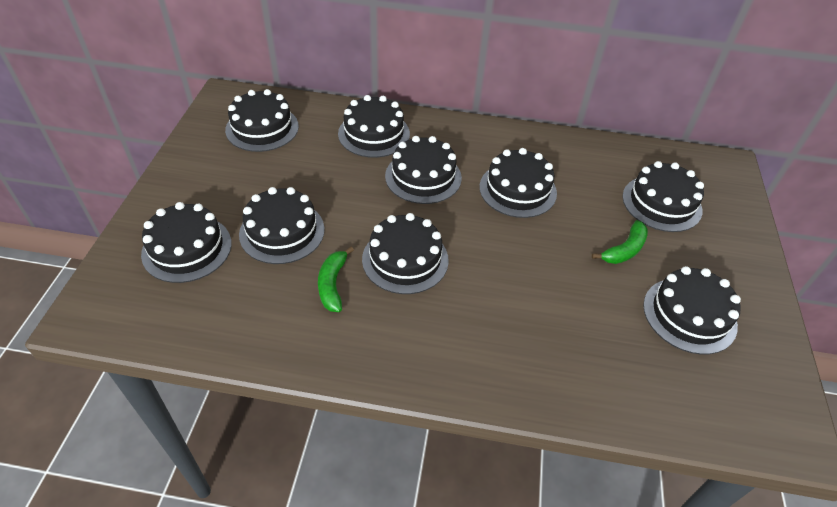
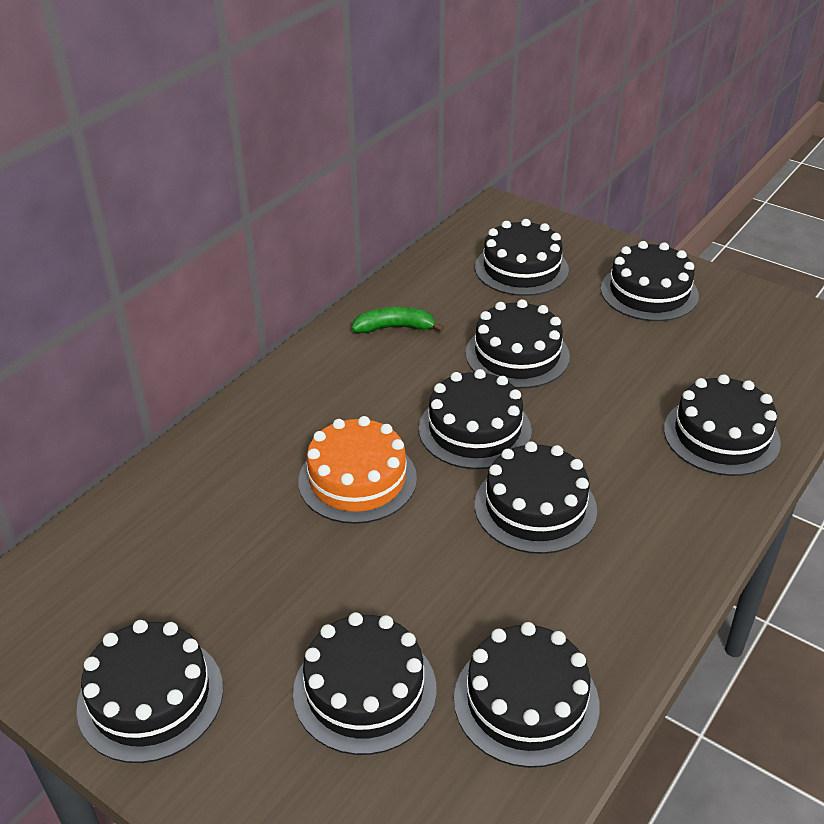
green banana: 2 -> 1
orange cake: 0 -> 1

